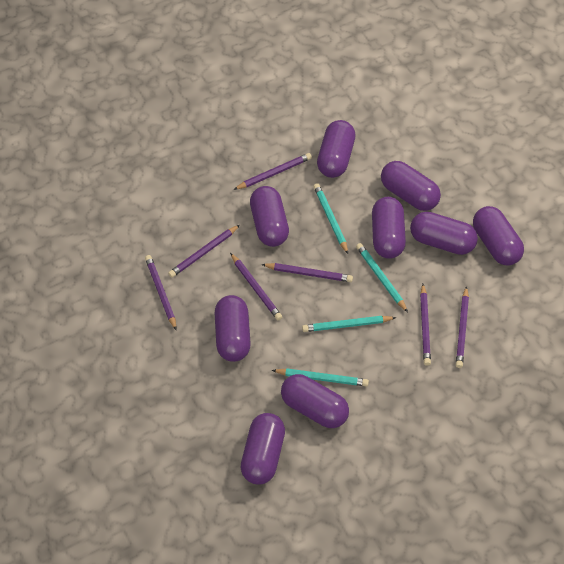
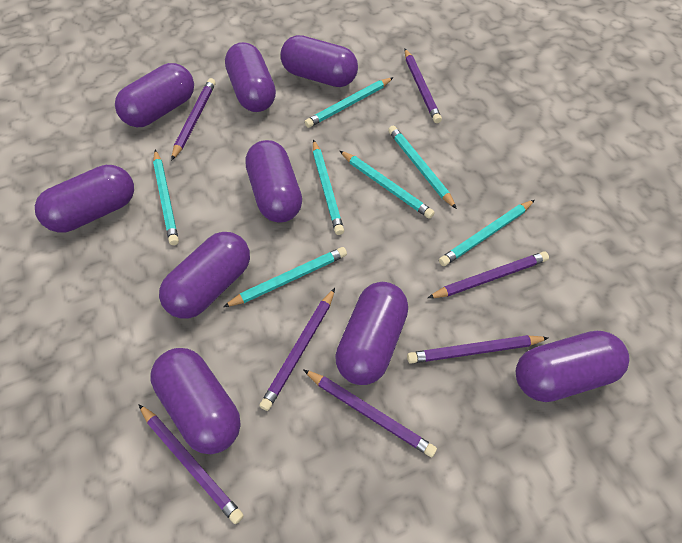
turquoise pencil: 4 -> 7

